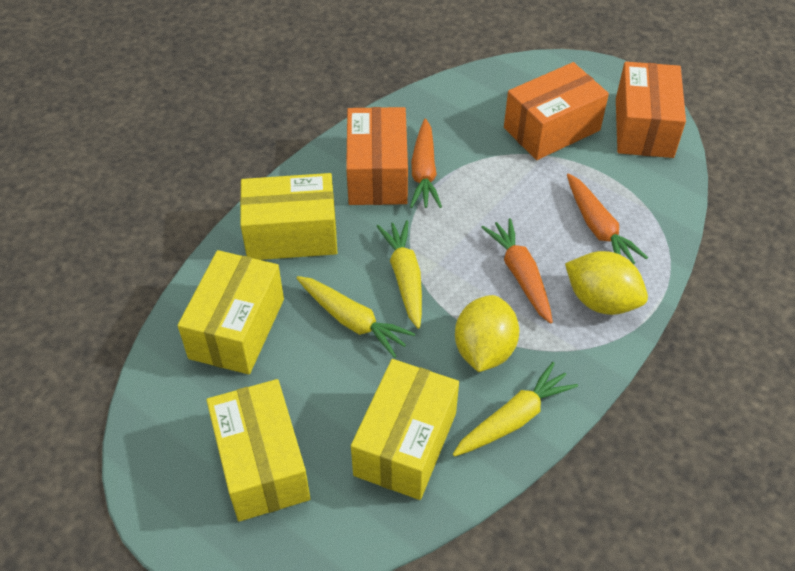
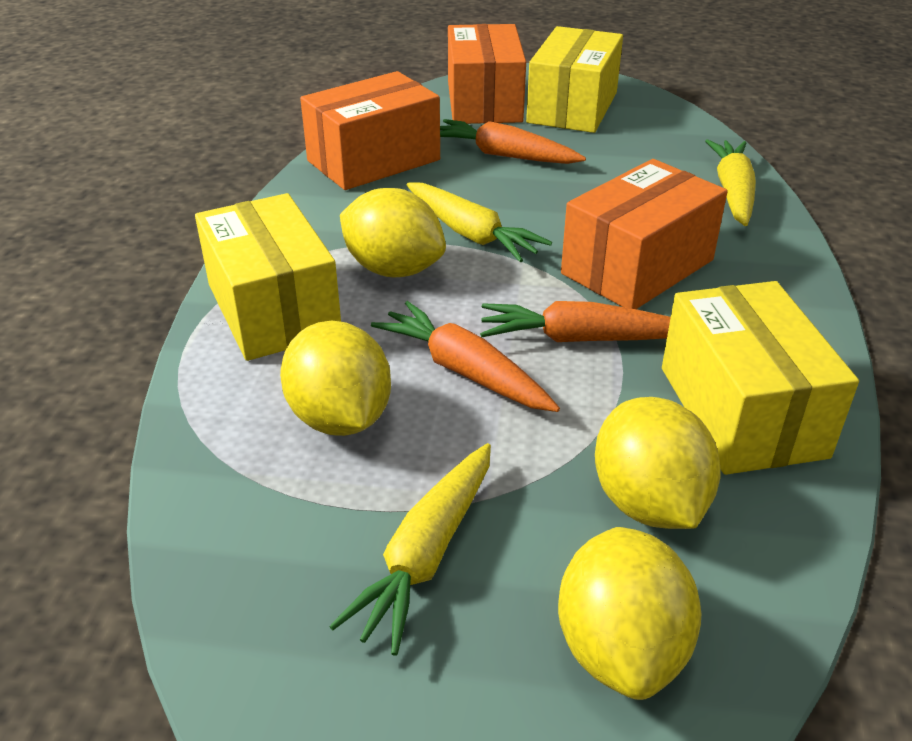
yellow box: 4 -> 3
yellow lemon: 2 -> 4

